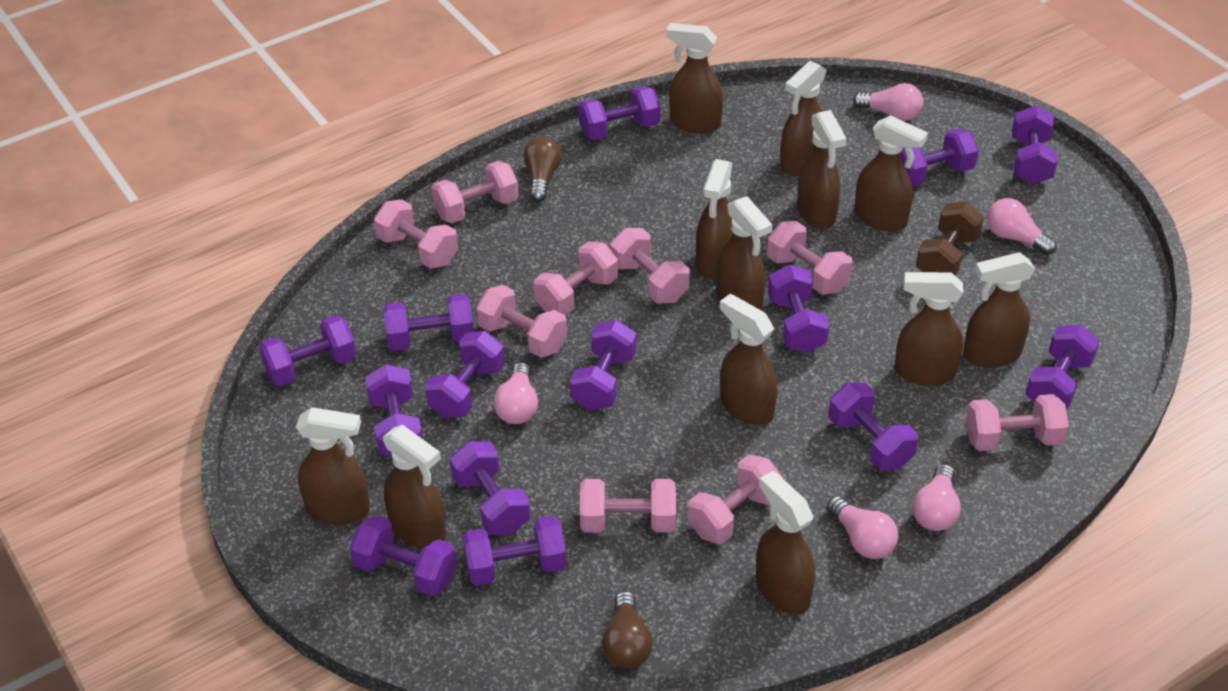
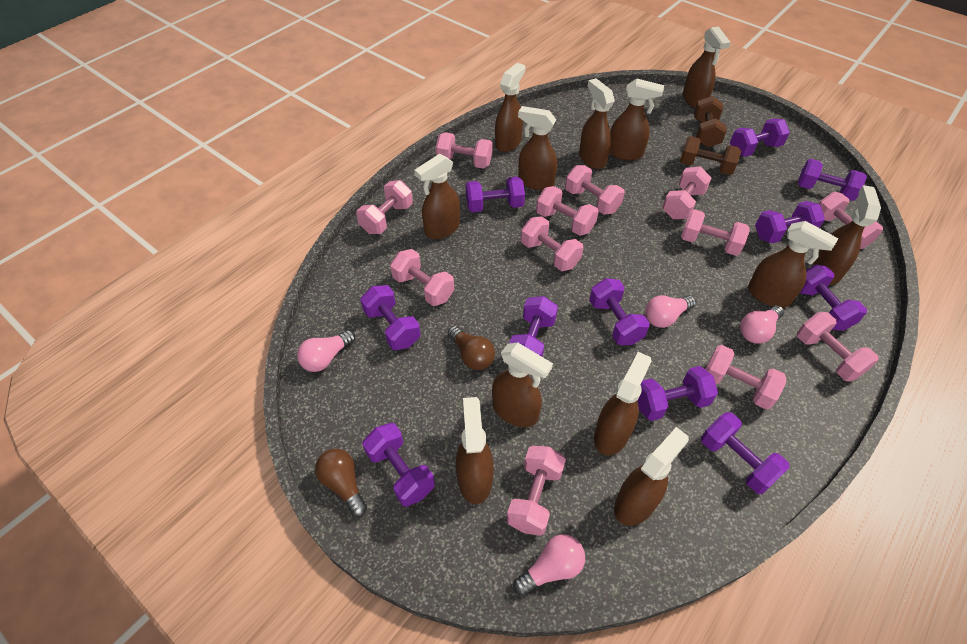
brown dumbbell: 1 -> 2
pink dumbbell: 9 -> 12
pink light bulb: 5 -> 4
purple dumbbell: 14 -> 11

